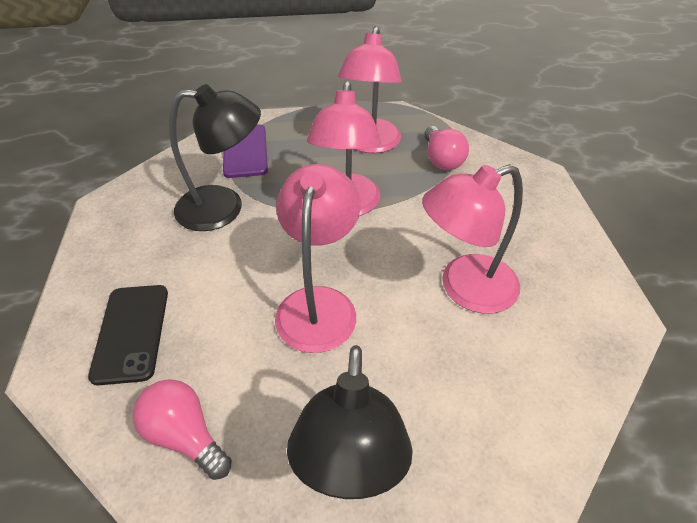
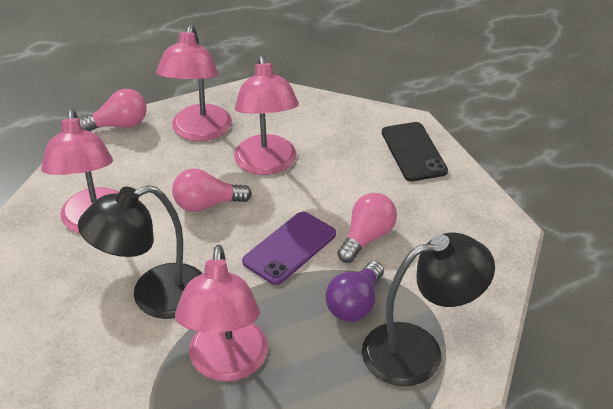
pink light bulb: 2 -> 3
purple light bulb: 0 -> 1

